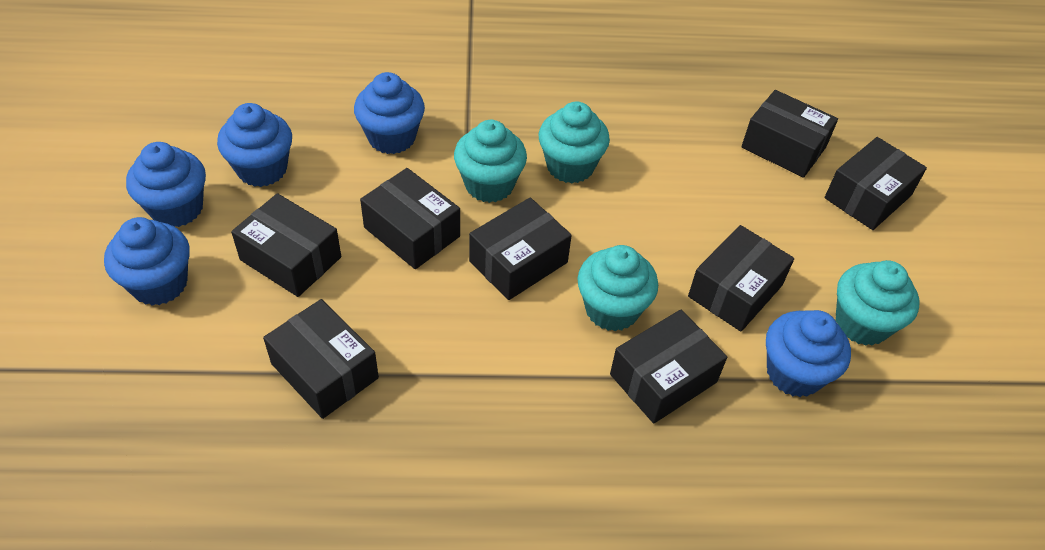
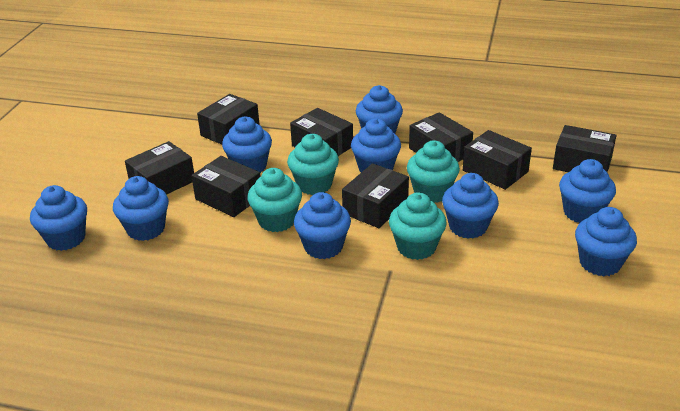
blue cupcake: 5 -> 9

